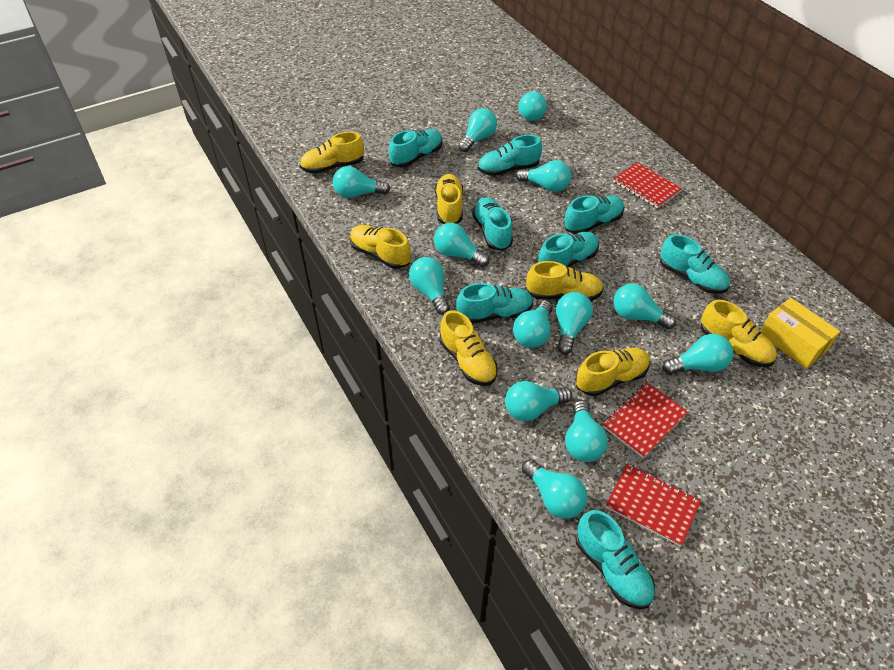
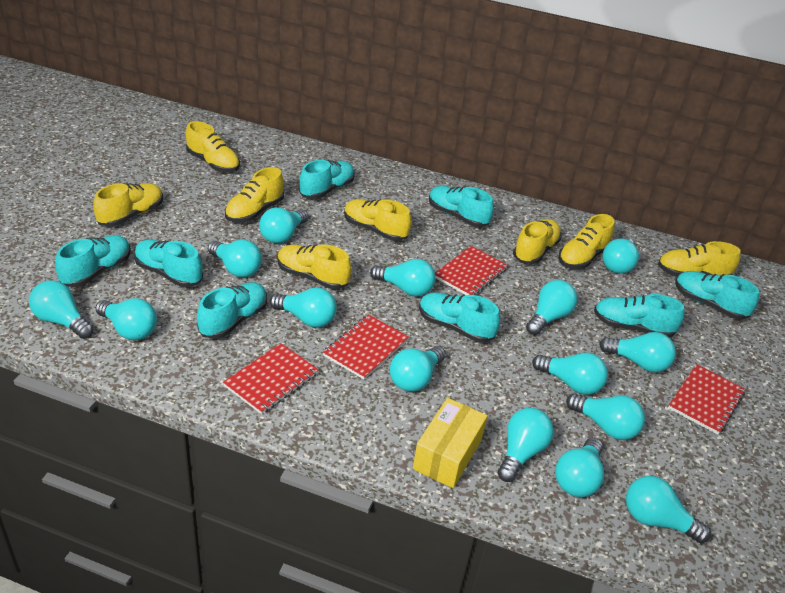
red notebook: 3 -> 4
turquoise light bulb: 13 -> 15
yellow shoe: 7 -> 8

